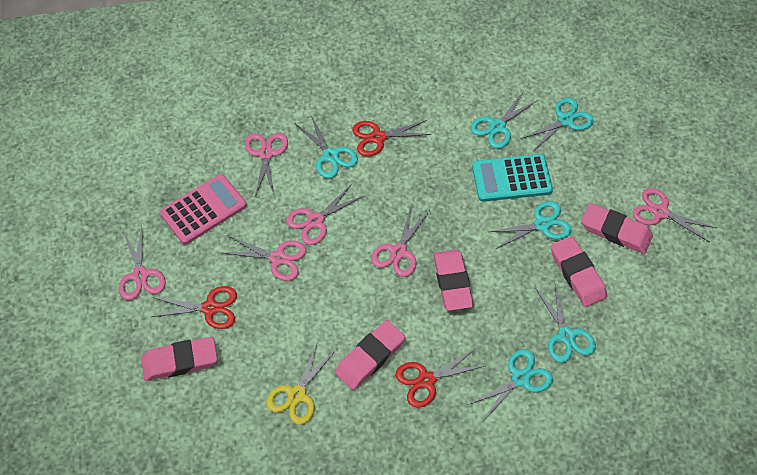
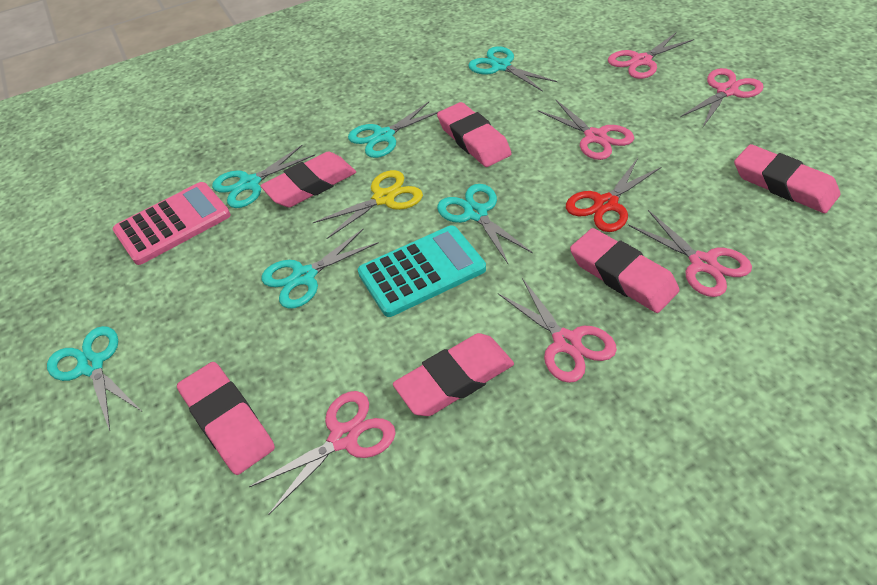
pink eraser: 5 -> 6
red scissors: 3 -> 1

